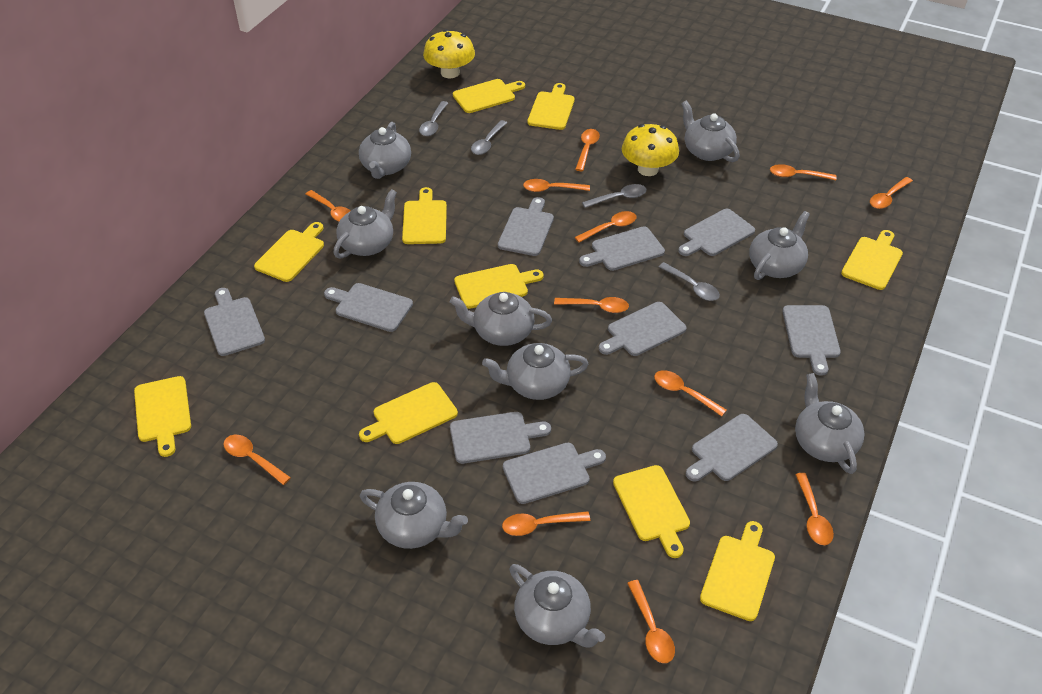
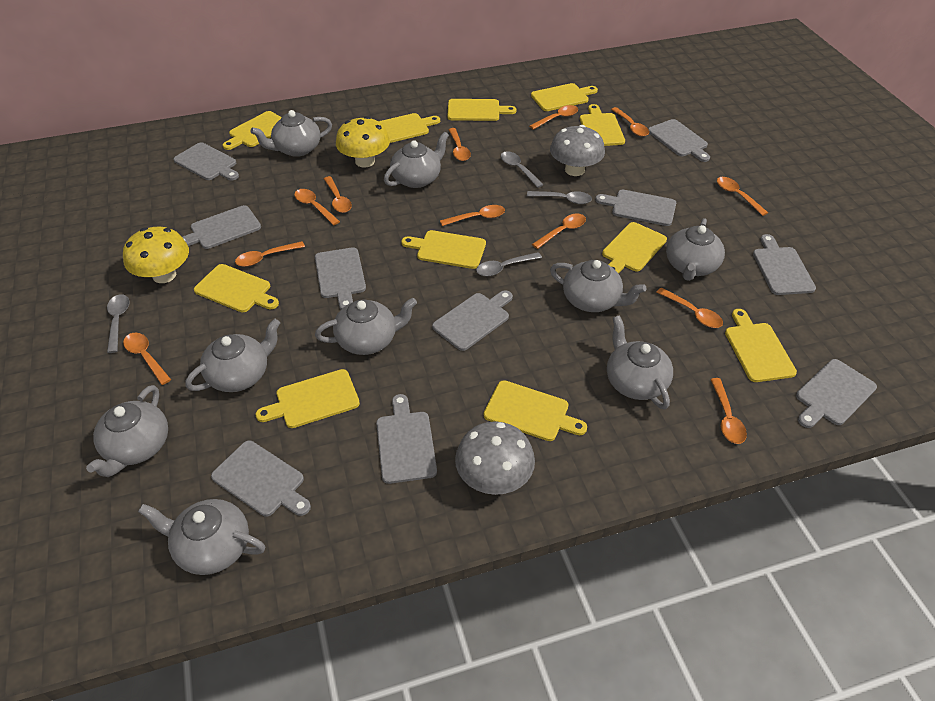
grey mushroom: 0 -> 2
yellow cutting board: 10 -> 11

